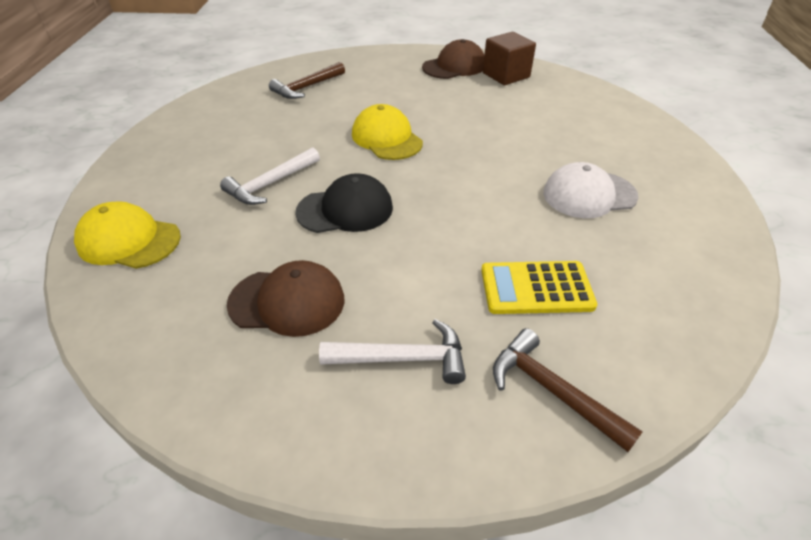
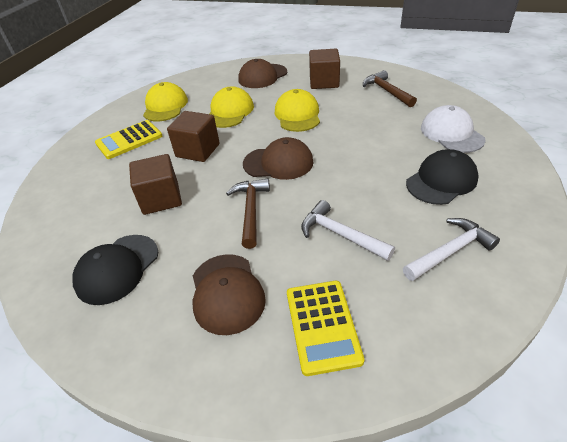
black cap: 1 -> 2
brown cap: 2 -> 3
brown cube: 1 -> 3
yellow calculator: 1 -> 2
yellow cap: 2 -> 3

